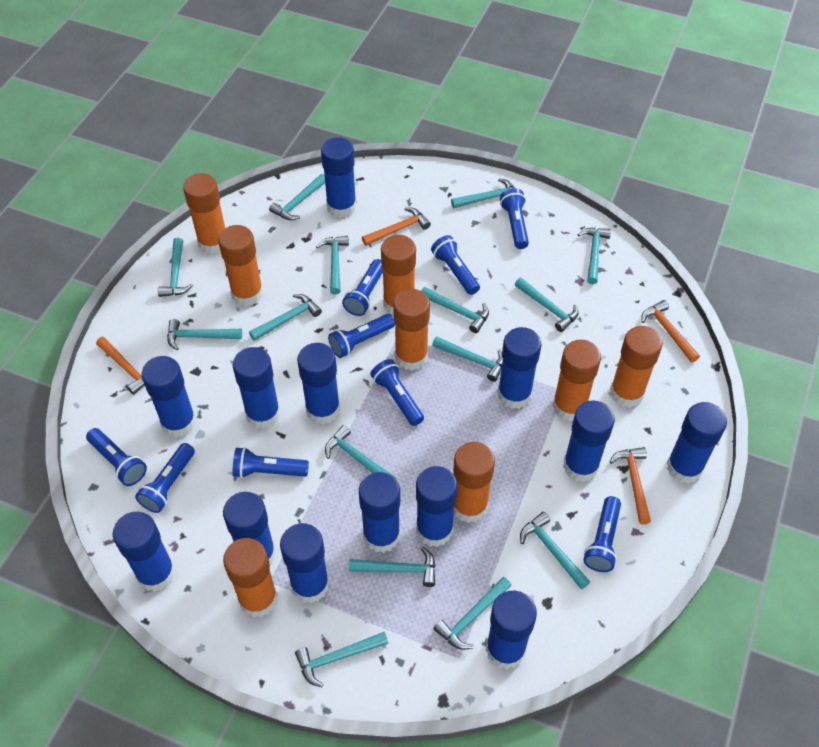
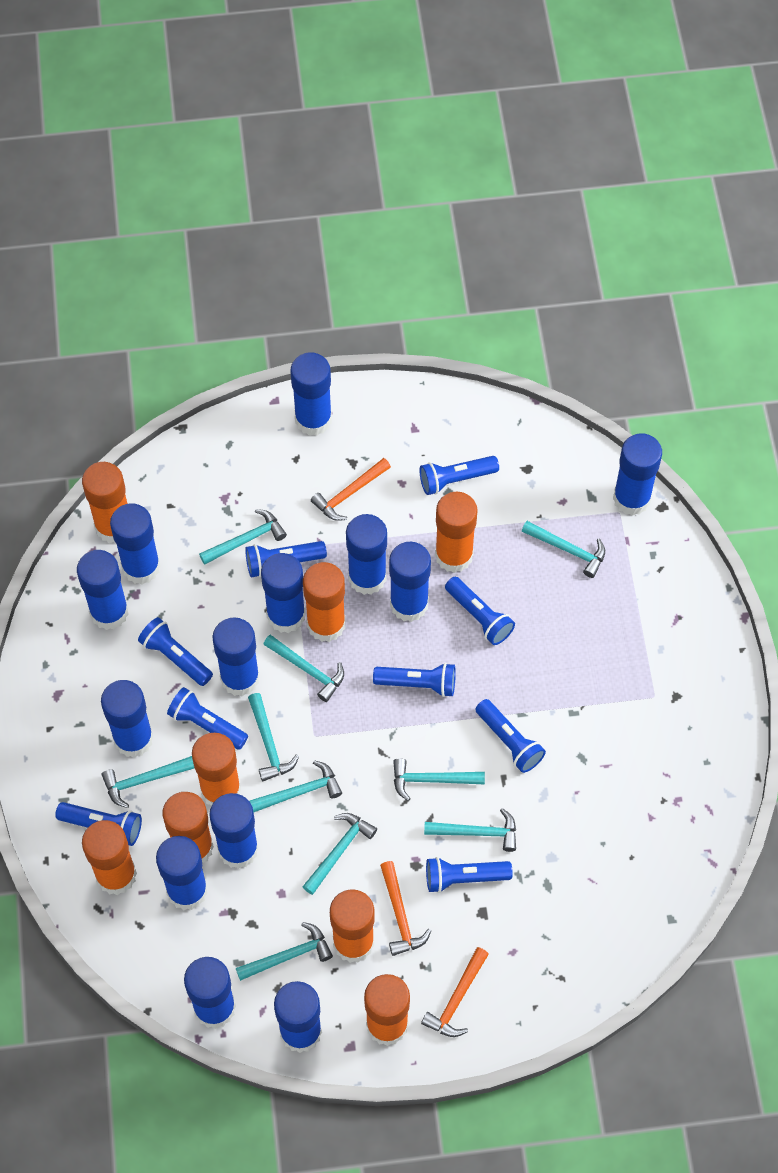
orange hammer: 4 -> 3
turquoise hammer: 15 -> 10

